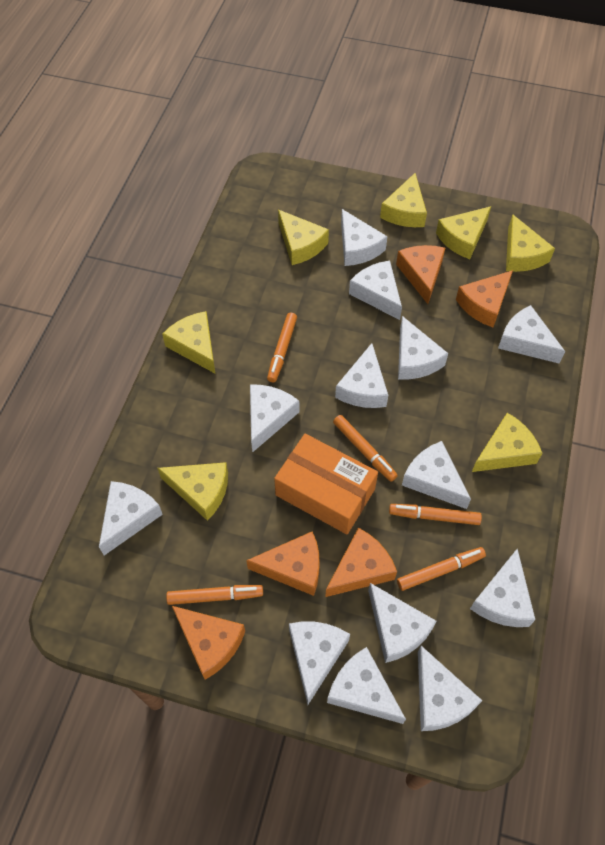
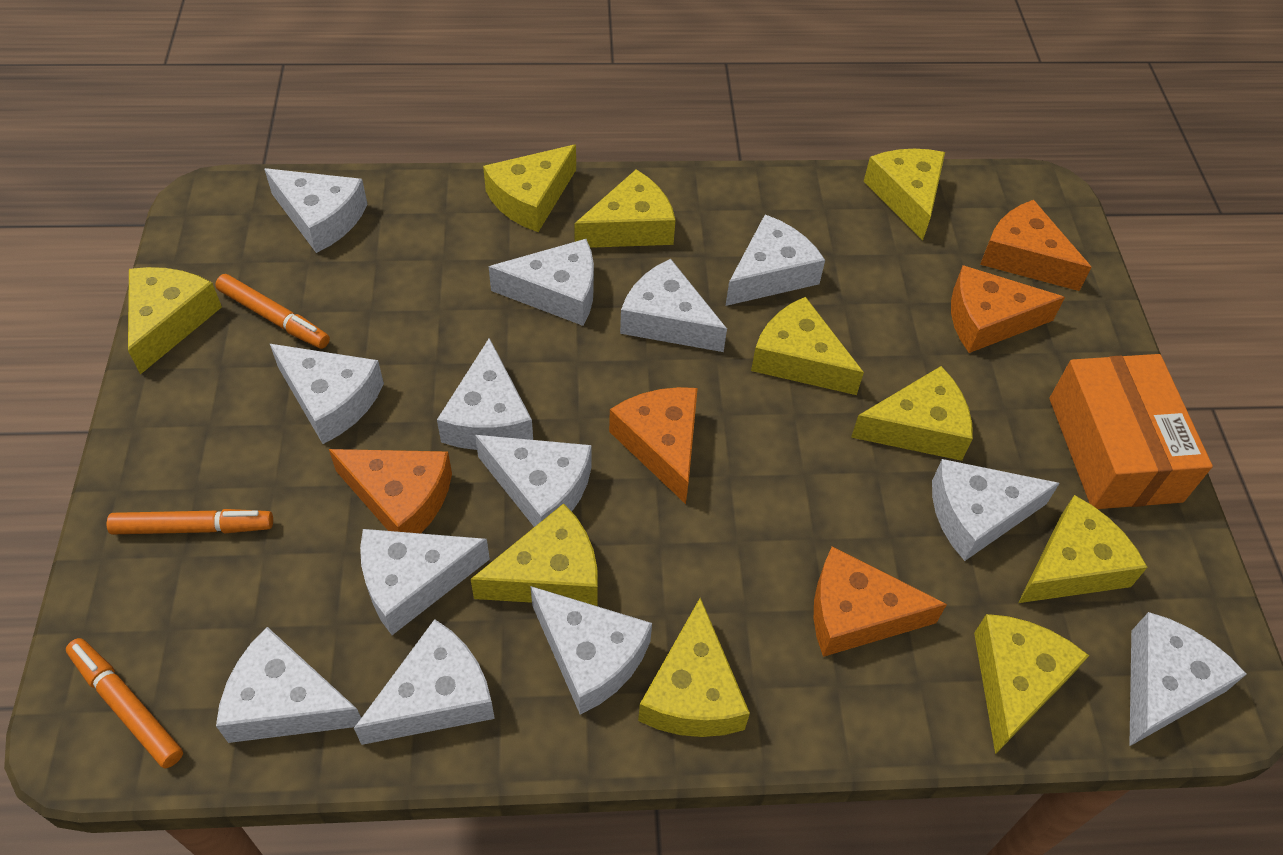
orange marker: 5 -> 3
yellow cheese: 7 -> 10

